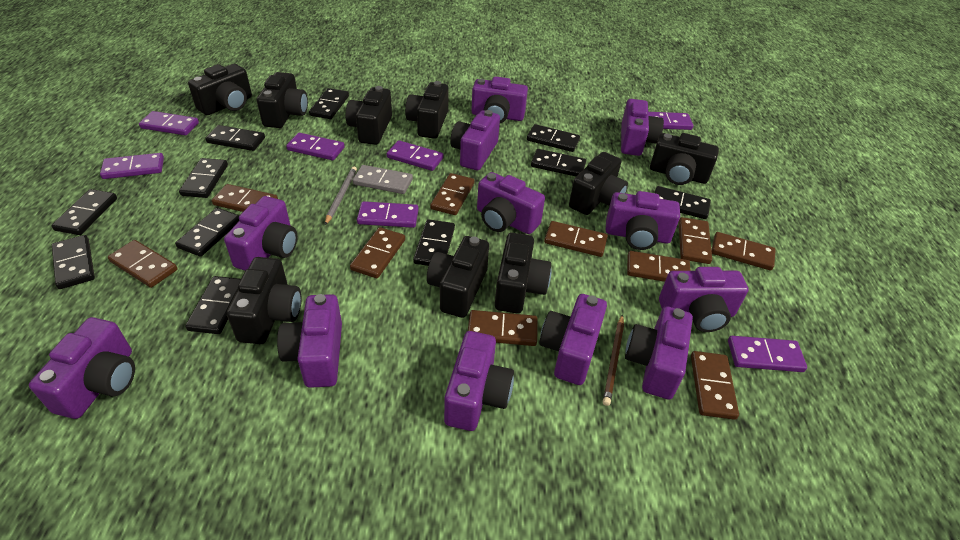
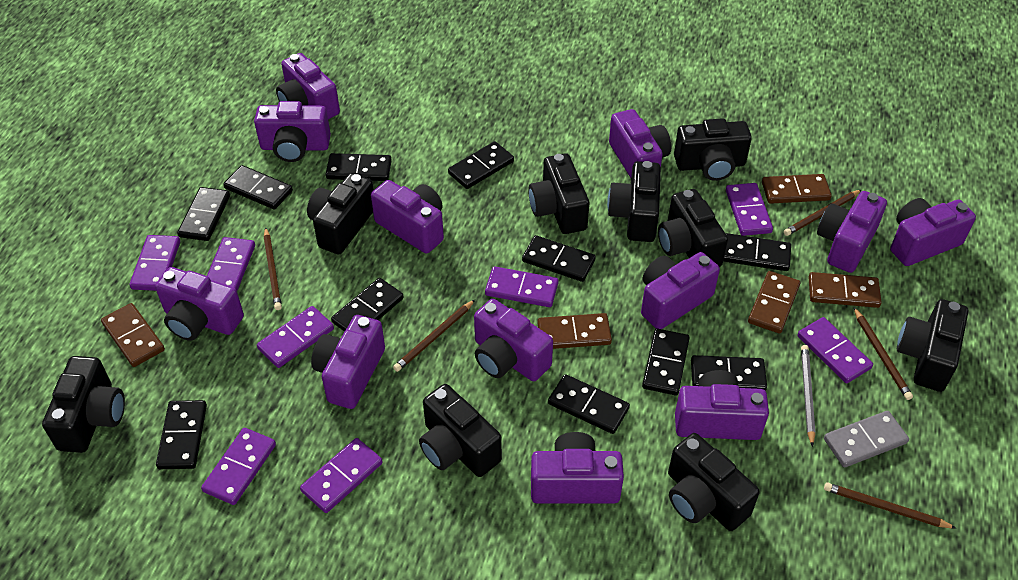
brown domino: 10 -> 5
brown pencil: 1 -> 5
purple domino: 7 -> 8

